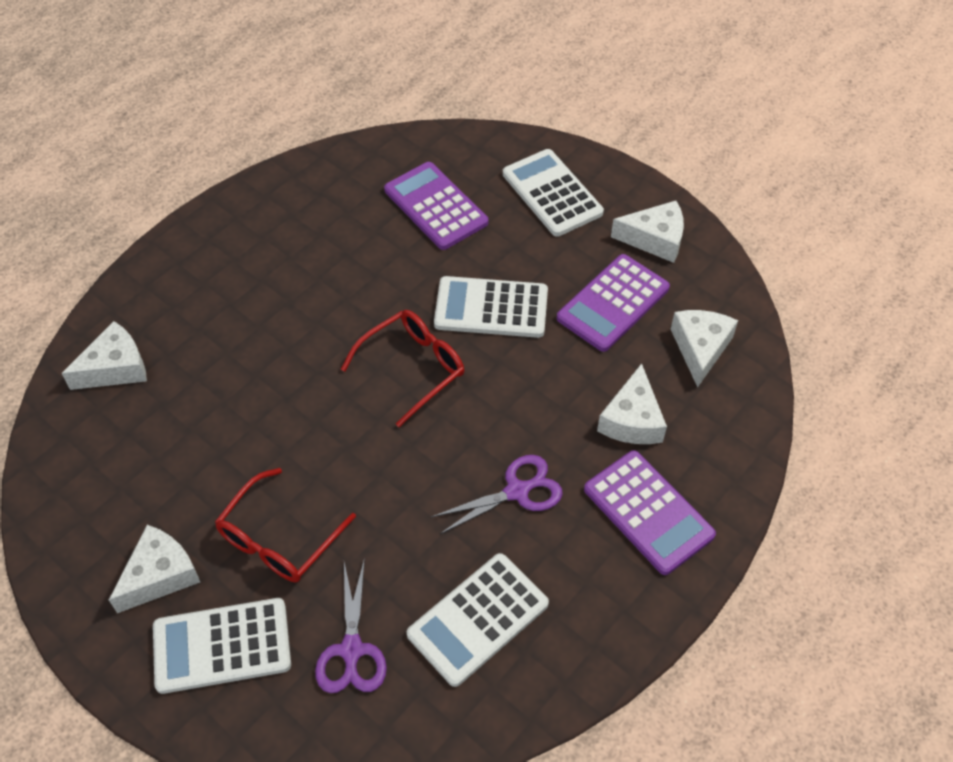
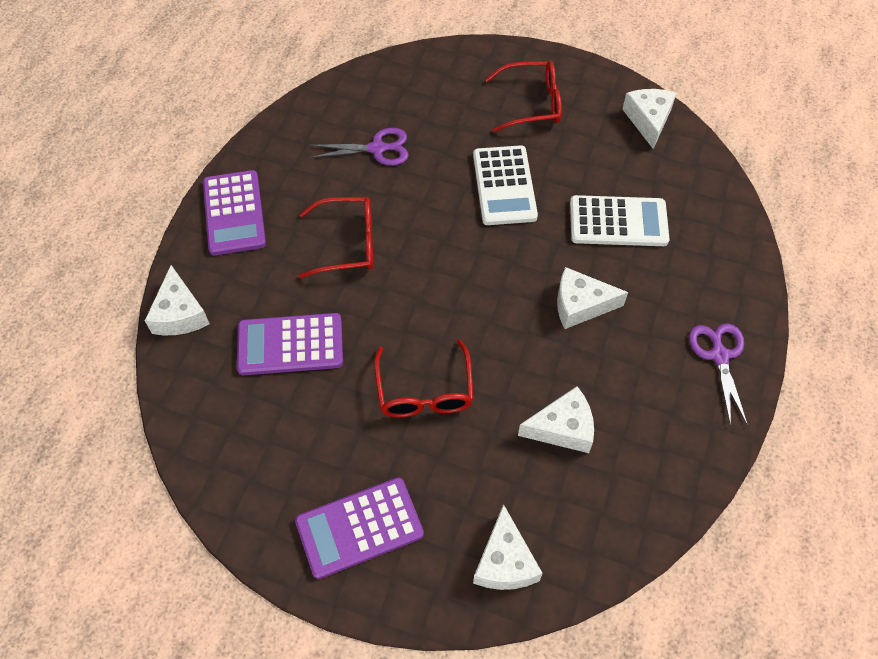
red glasses: 2 -> 3
white calculator: 4 -> 2

